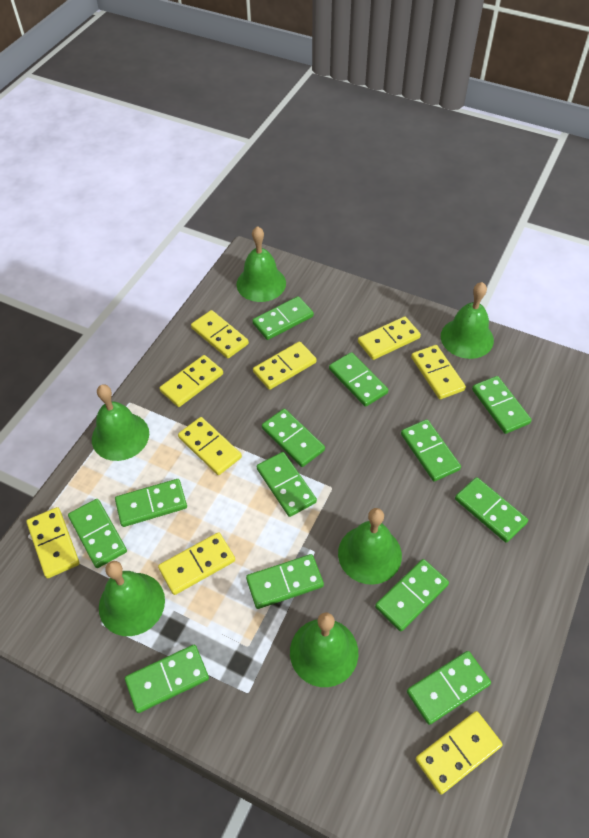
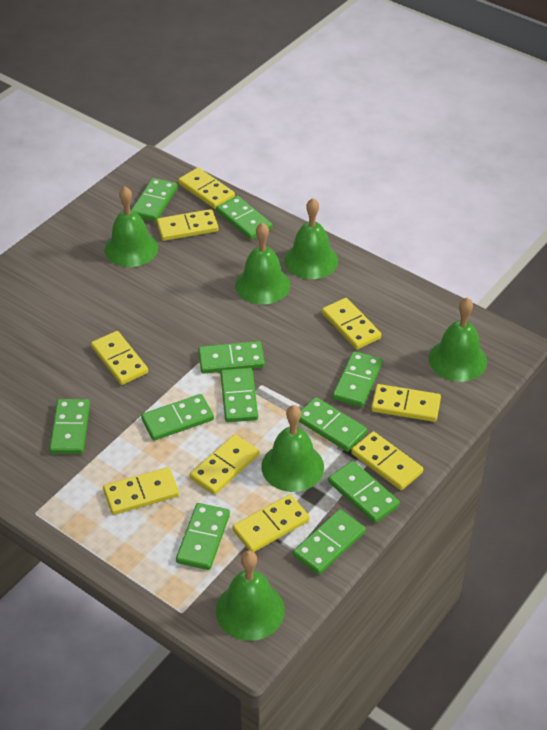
green domino: 13 -> 11

